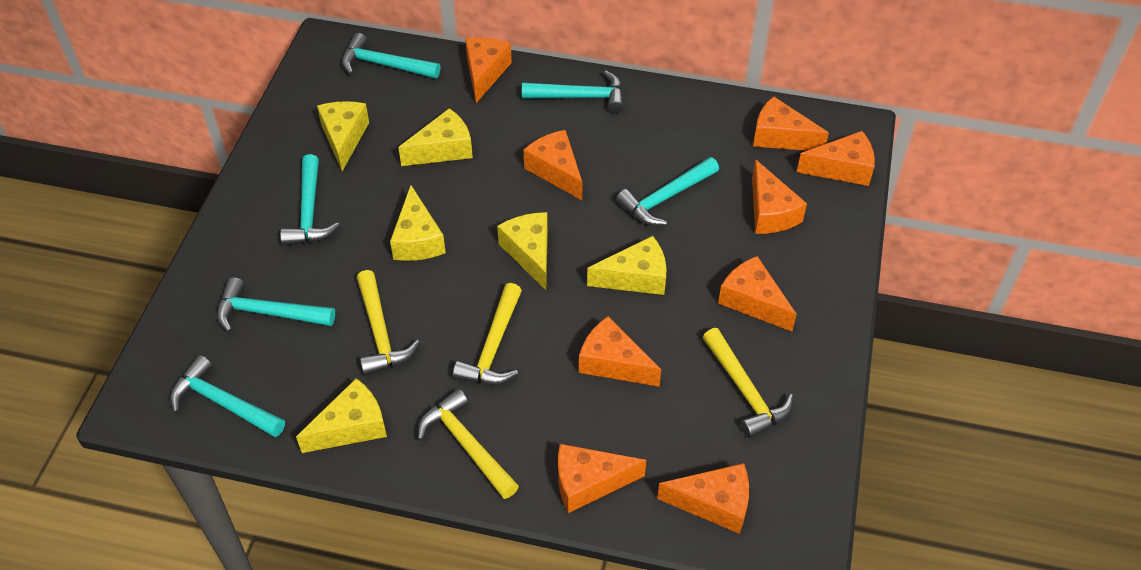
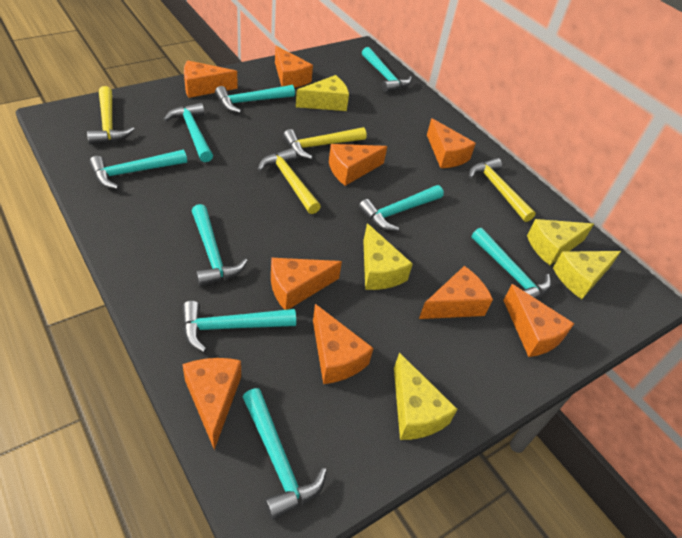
turquoise hammer: 6 -> 9
yellow cheese: 6 -> 5

